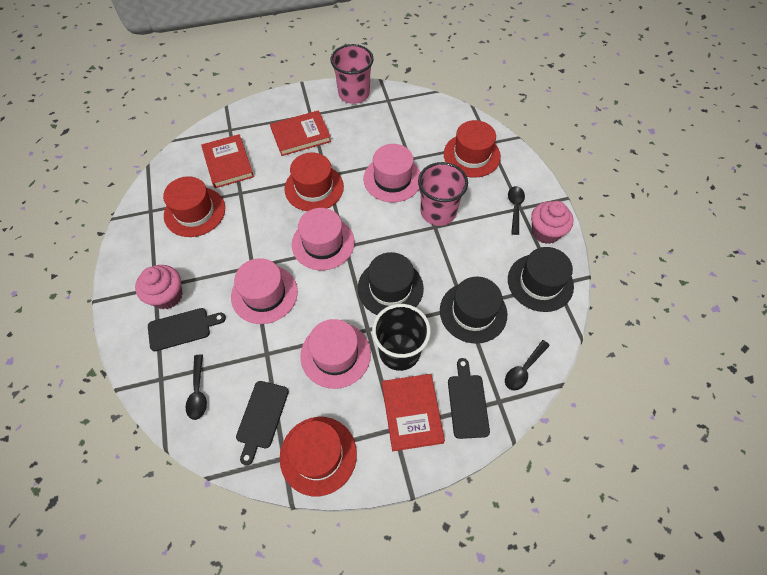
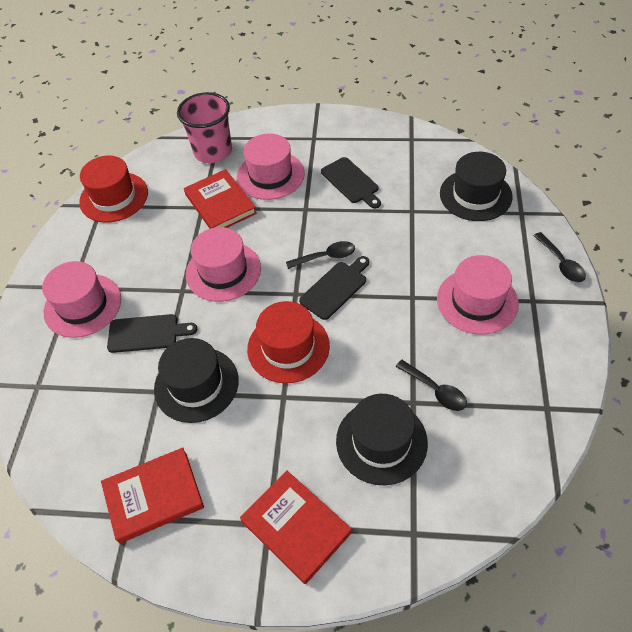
black cup: 1 -> 0
pink cup: 2 -> 1
pink cupcake: 2 -> 0
red hat: 4 -> 2

